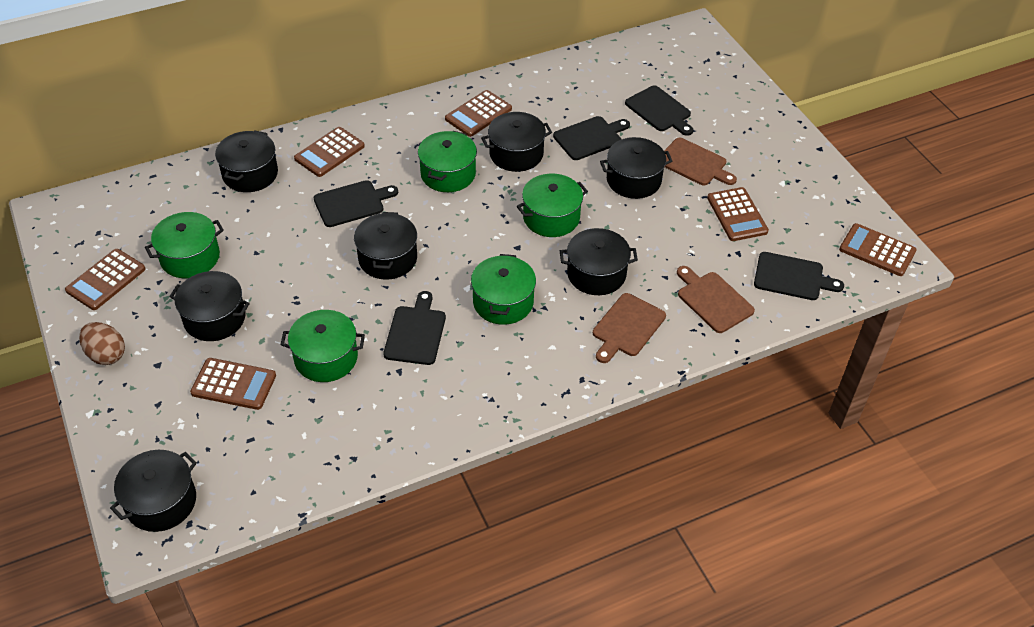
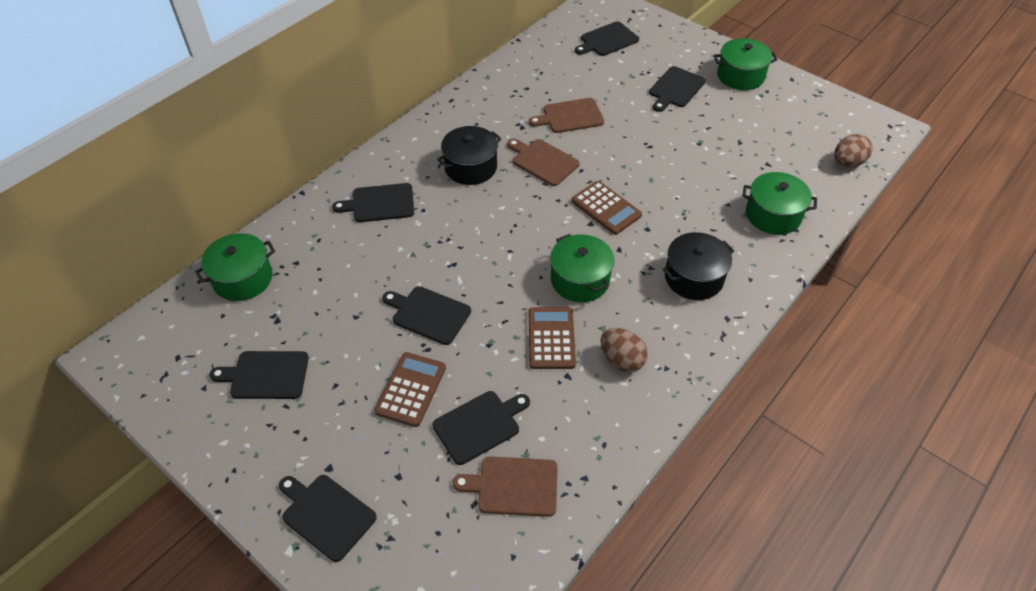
black cutting board: 5 -> 7
black pot: 7 -> 2
brown calculator: 6 -> 3
brown egg: 1 -> 2
green pot: 5 -> 4

